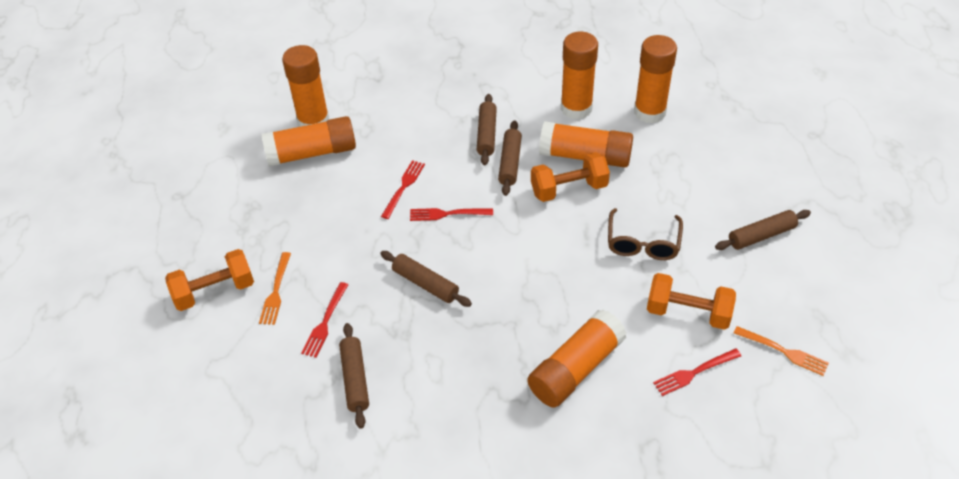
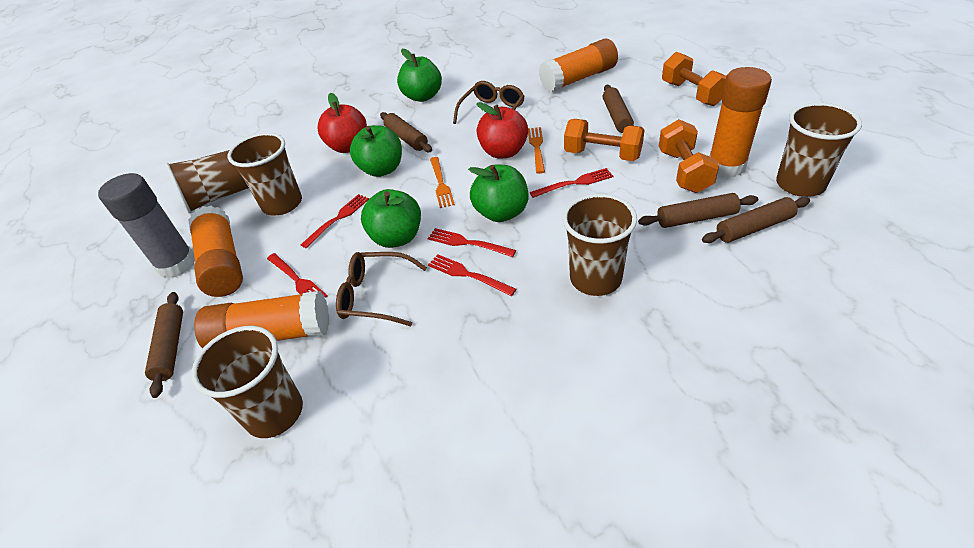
brown cup: 0 -> 5
brown glasses: 1 -> 2
green apple: 0 -> 4
grey glue stick: 0 -> 1
orange glue stick: 6 -> 4
red apple: 0 -> 2
red fork: 4 -> 5

